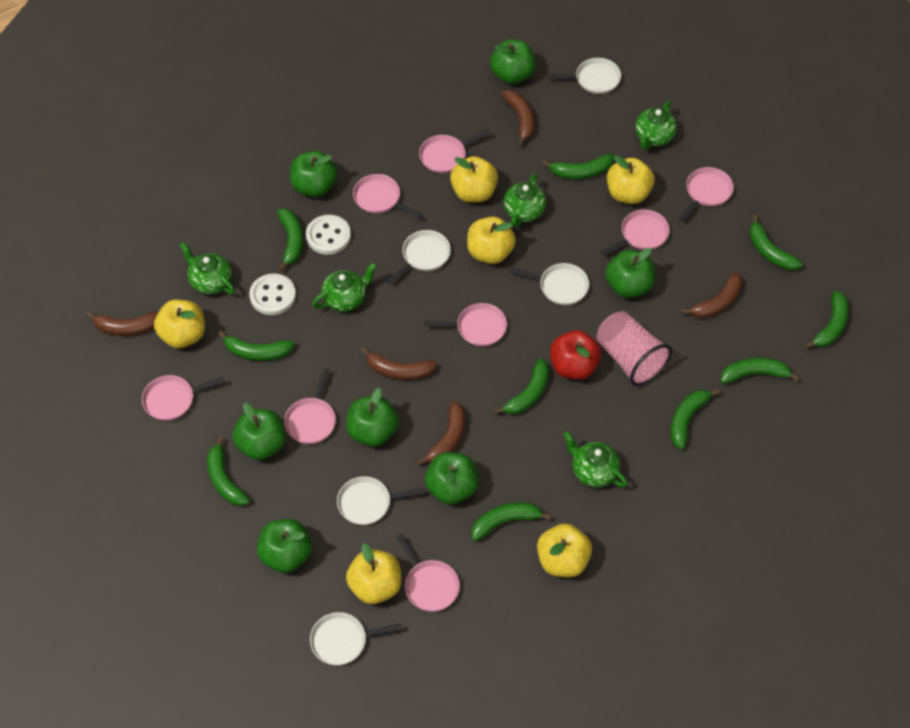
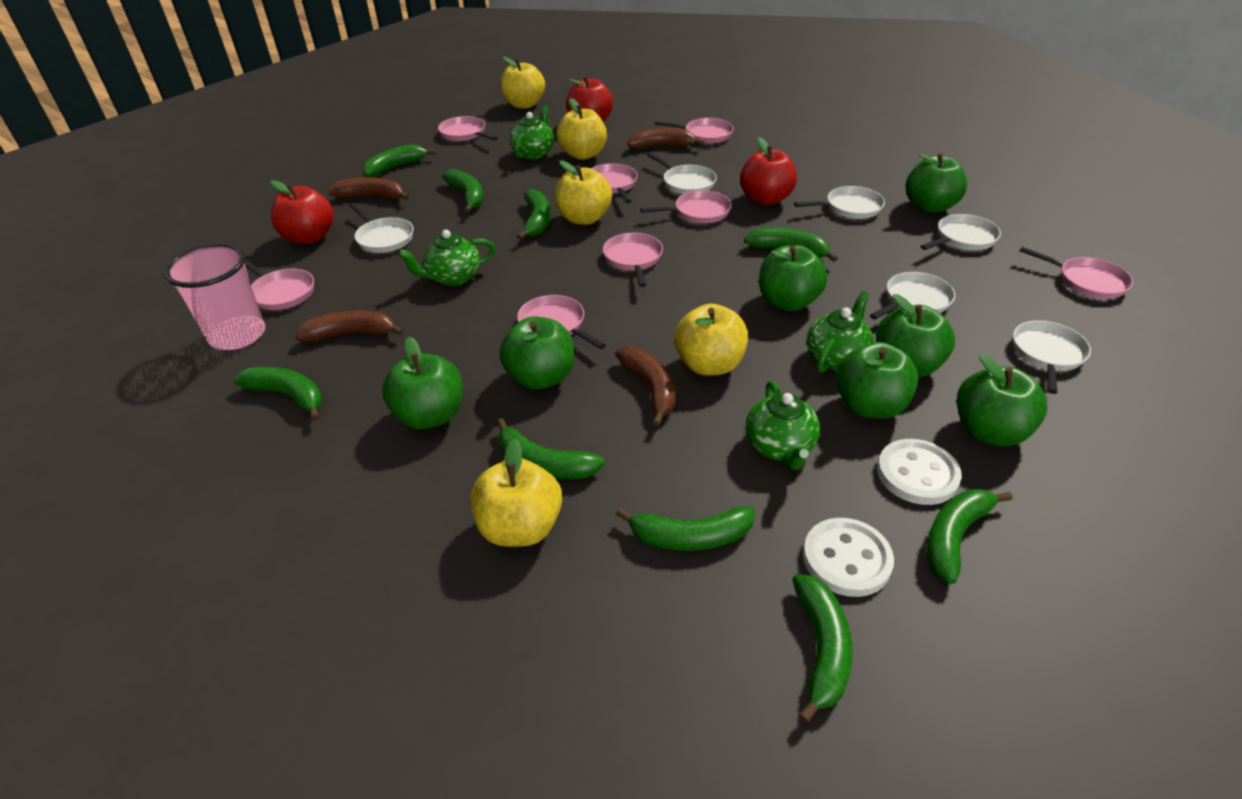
brown banana: 5 -> 4
green banana: 10 -> 9
green teapot: 5 -> 4
red apple: 1 -> 3
white pan: 5 -> 6
yellow apple: 6 -> 5

